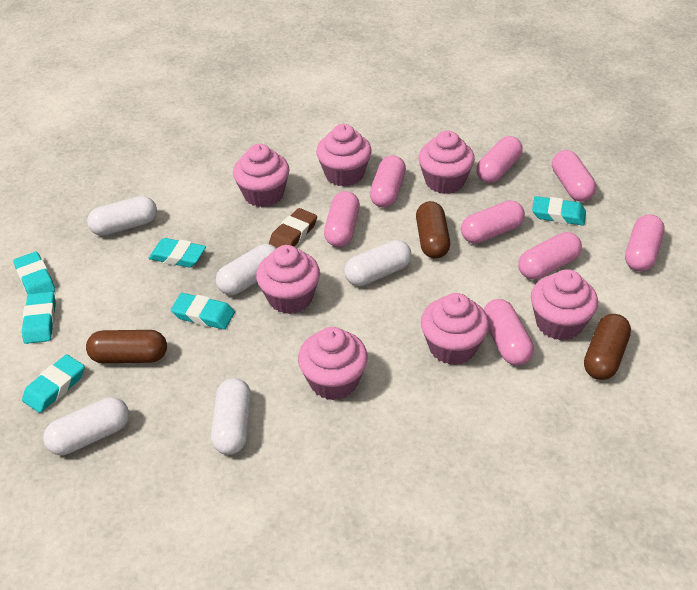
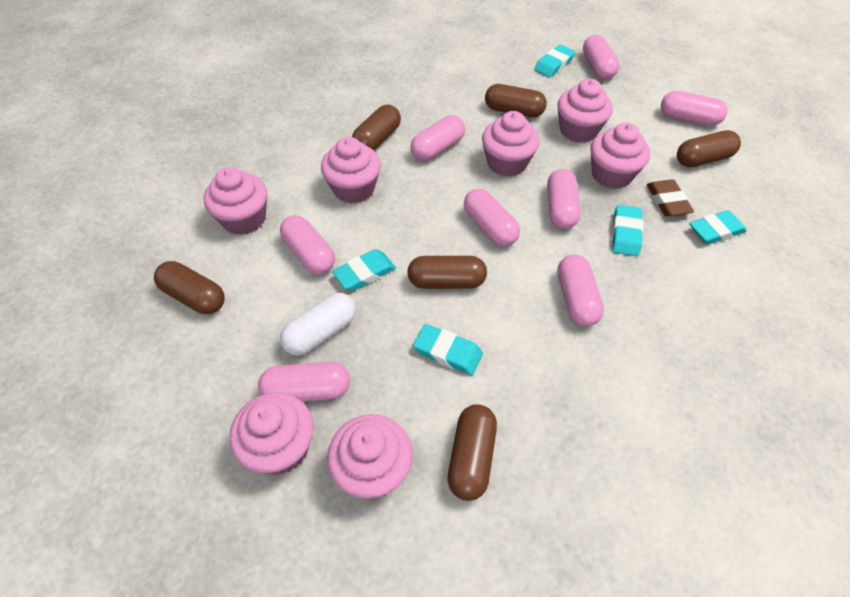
brown capsule: 3 -> 6
turquoise eraser: 6 -> 5
white capsule: 5 -> 1

